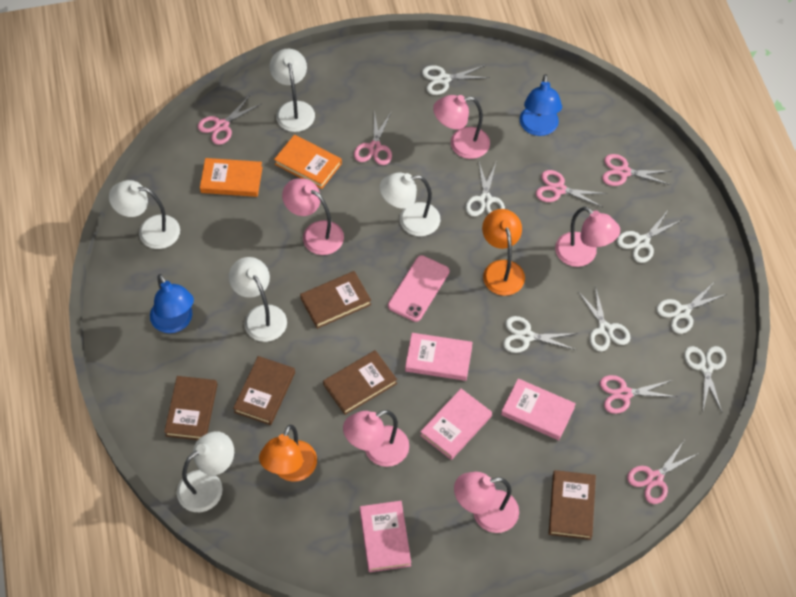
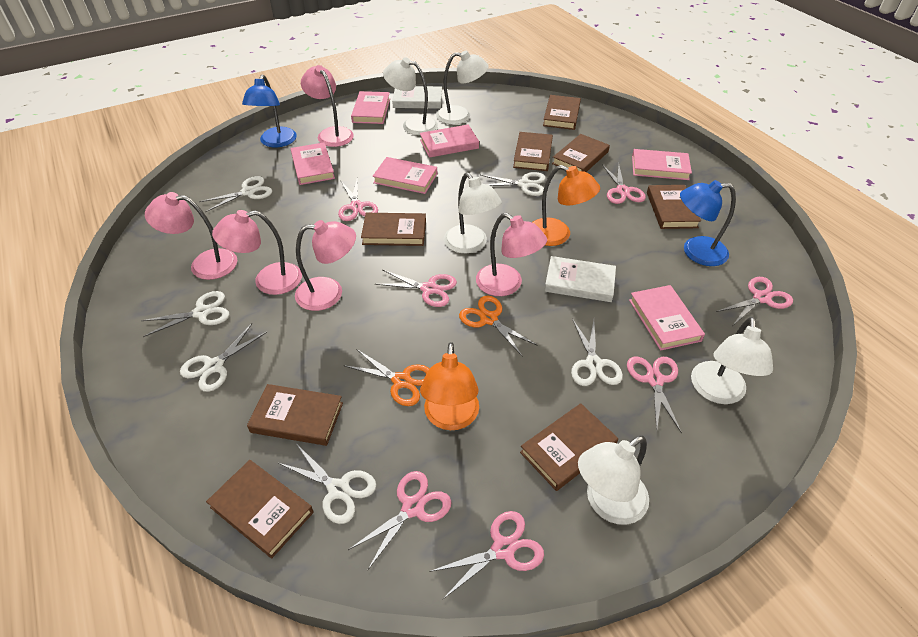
brown book: 5 -> 8
orange book: 2 -> 0
orange scissors: 0 -> 2
pink book: 4 -> 6
pink phone: 1 -> 0
pink scissors: 6 -> 7
white book: 0 -> 2
white scissors: 7 -> 6

